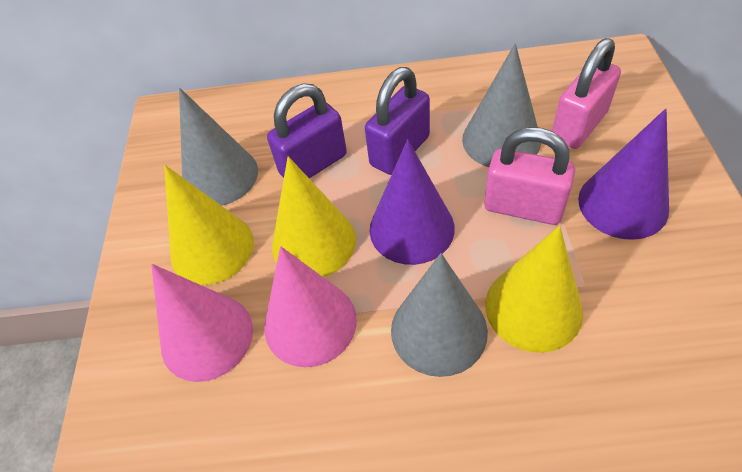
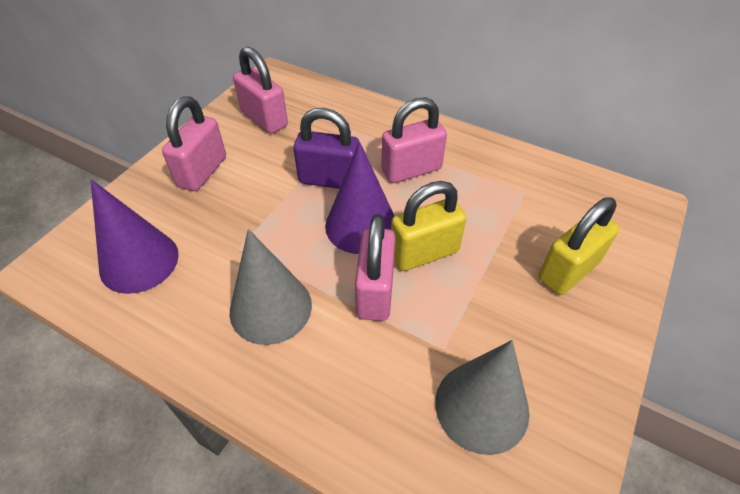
grey cone: 3 -> 2
pink cone: 2 -> 0
pink padlock: 2 -> 4
purple padlock: 2 -> 1
yellow cone: 3 -> 0
yellow padlock: 0 -> 2

